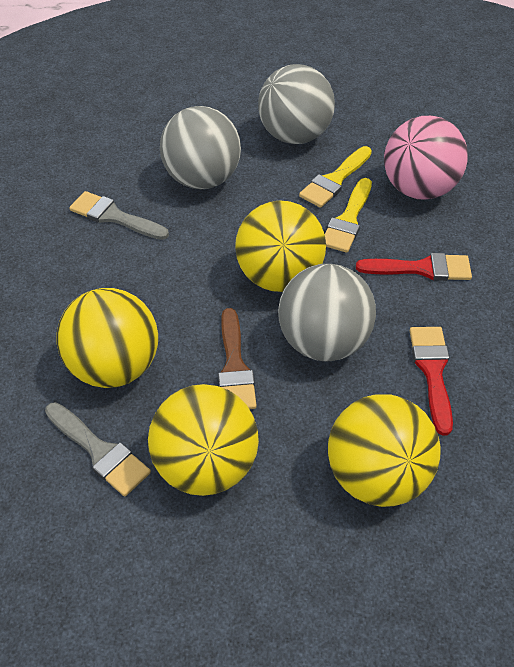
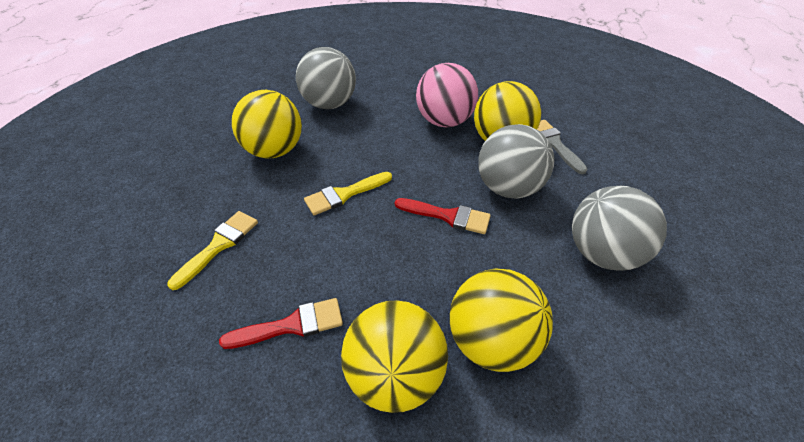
brown brush: 1 -> 0
grey brush: 2 -> 1

